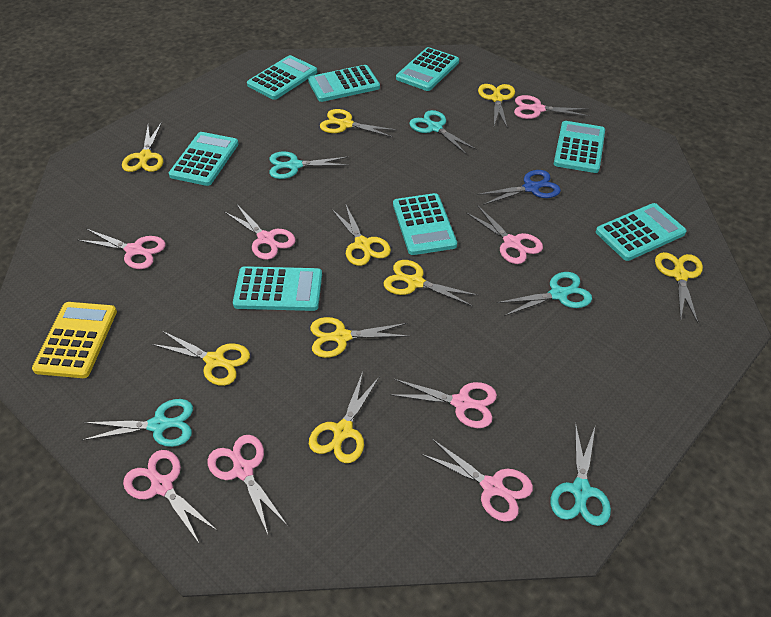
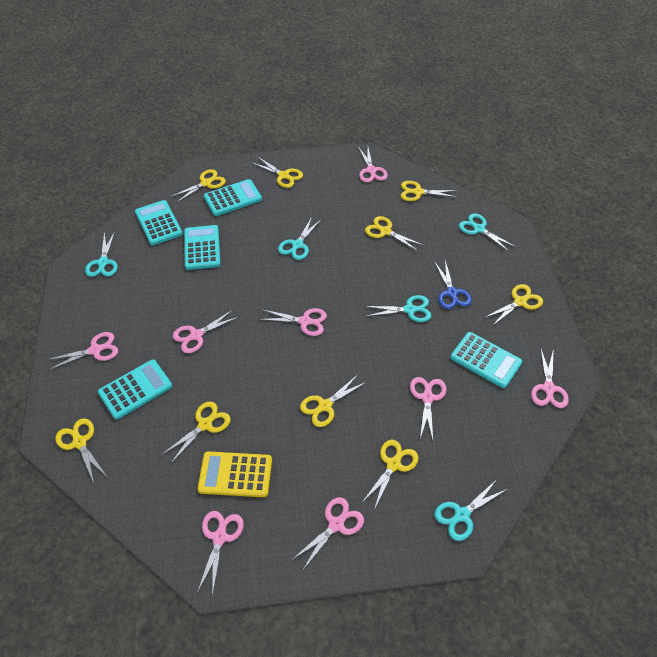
turquoise calculator: 8 -> 5

